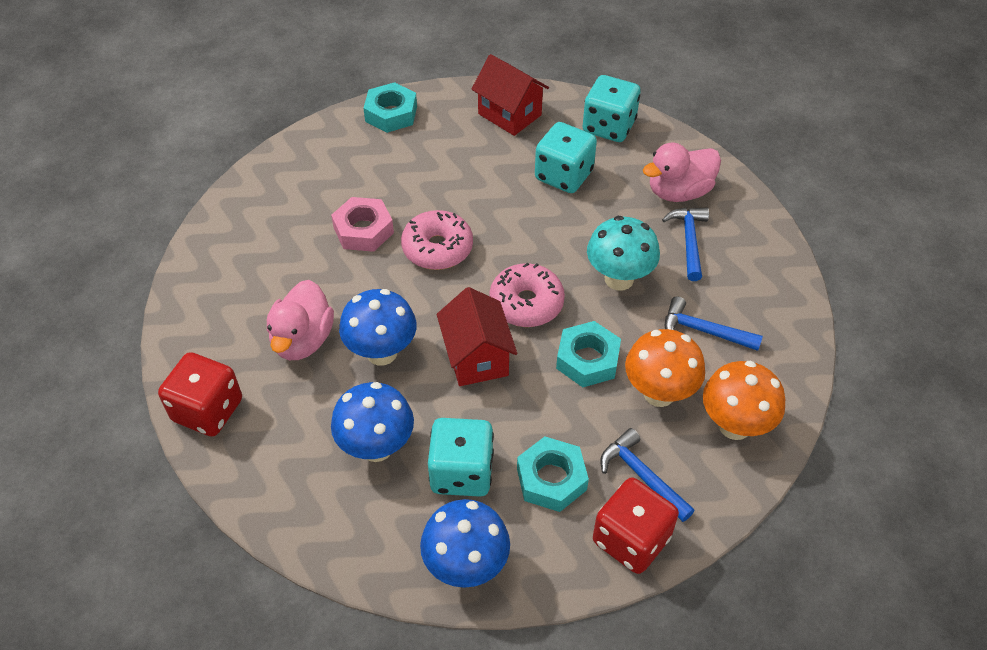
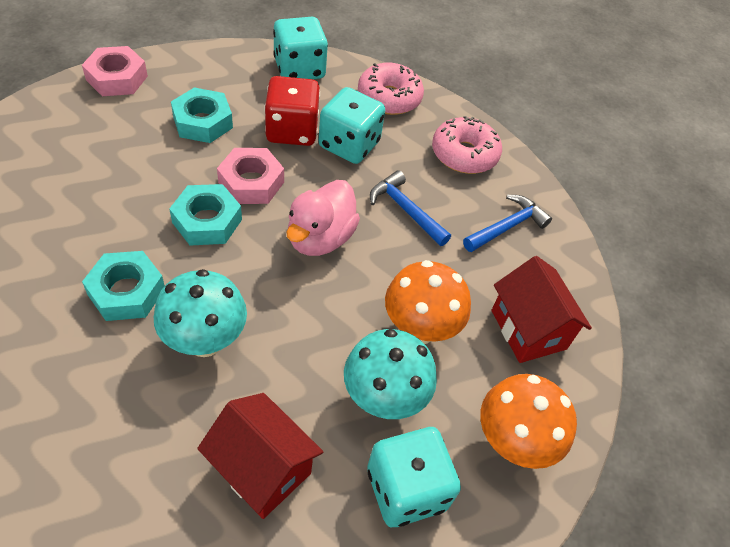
blue hammer: 3 -> 2
blue mushroom: 3 -> 0
pink duck: 2 -> 1
pink nut: 1 -> 2
red dice: 2 -> 1
turquoise mushroom: 1 -> 2

